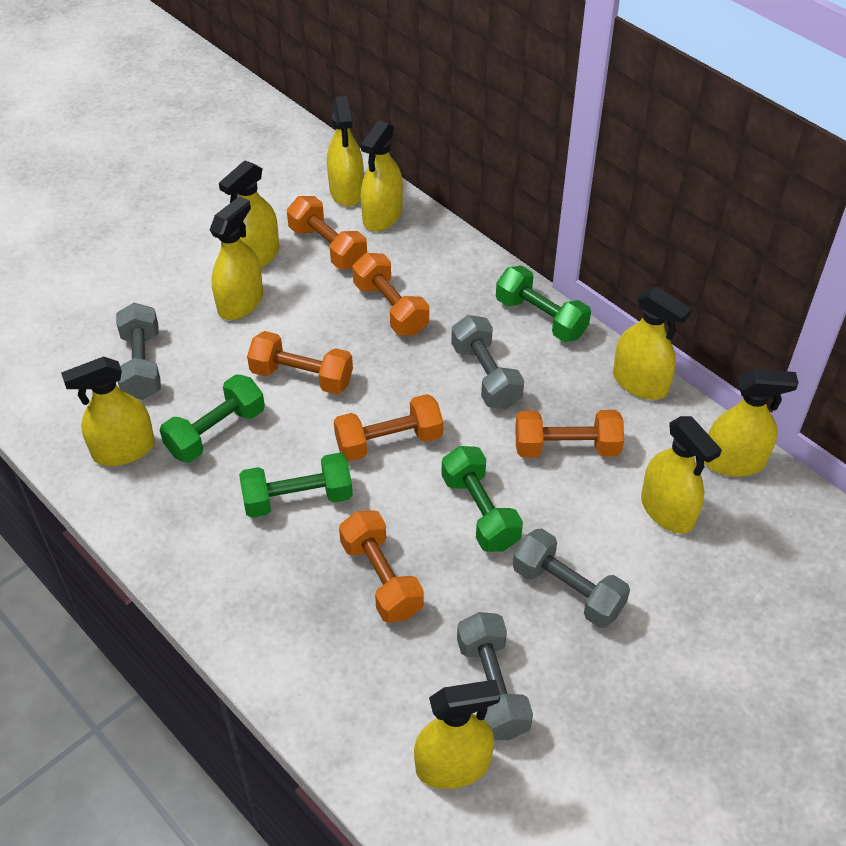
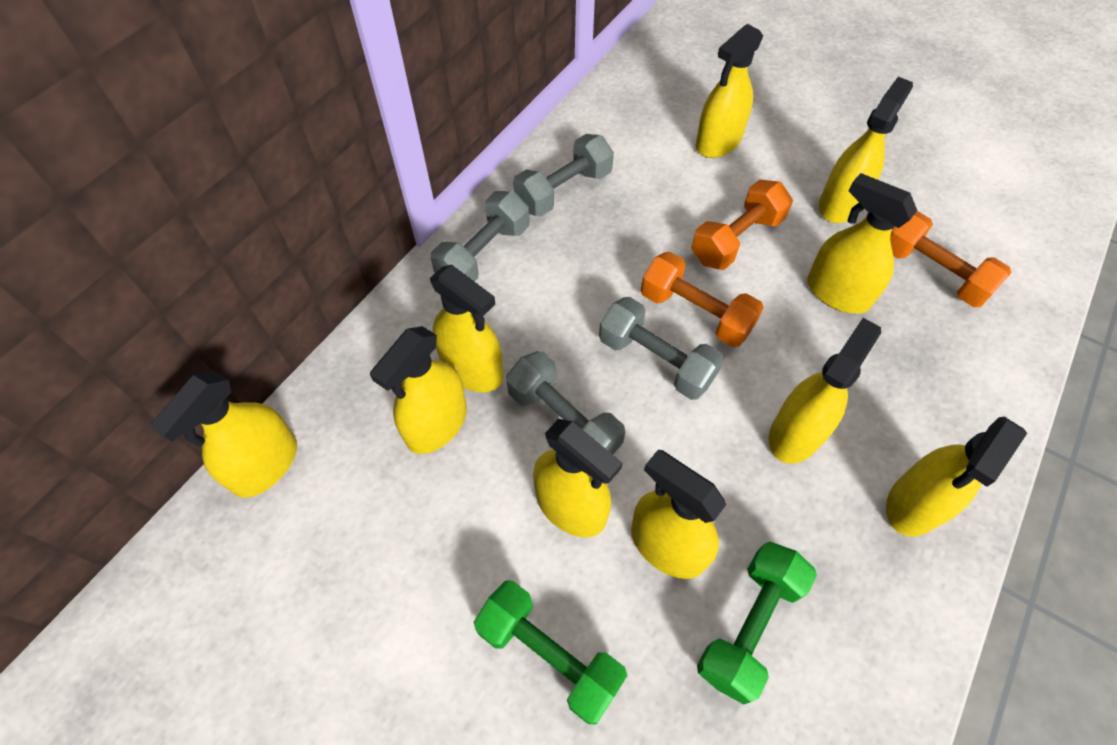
green dumbbell: 4 -> 2
orange dumbbell: 6 -> 3
yellow spray bottle: 9 -> 10

